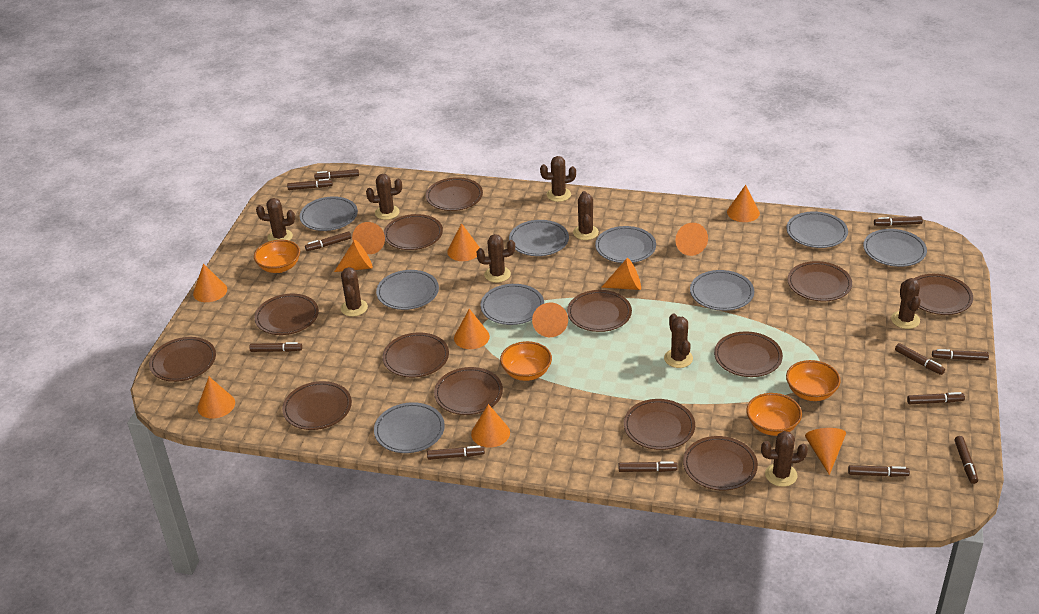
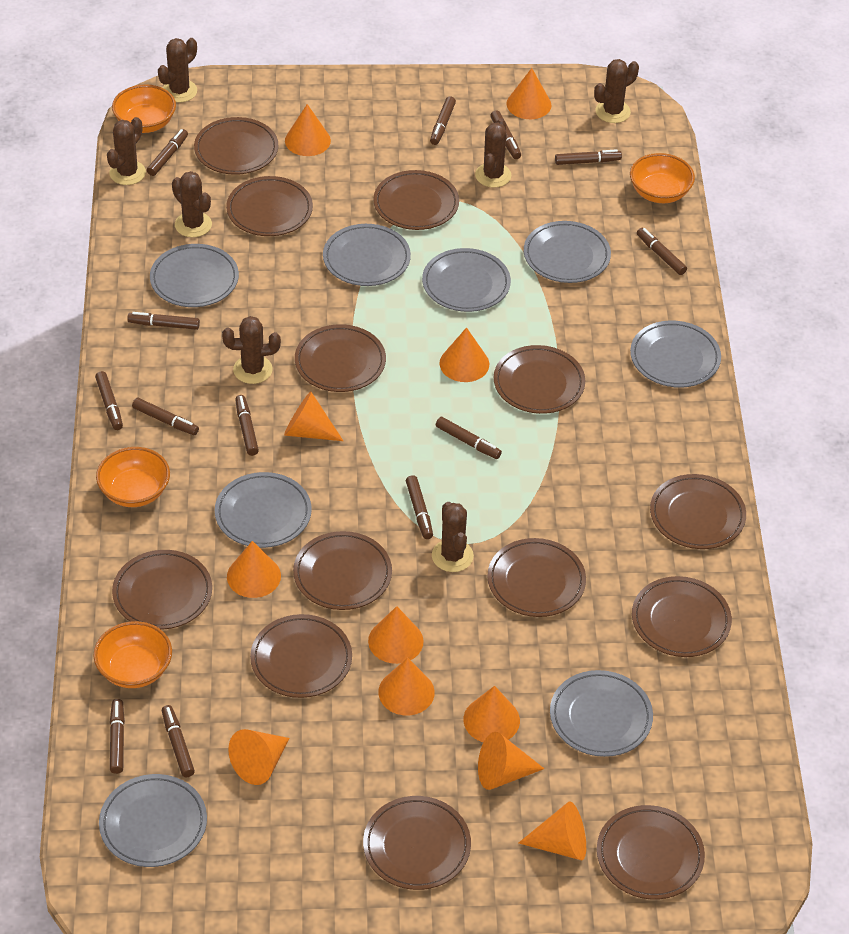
brown cactus: 9 -> 7
brown marker: 12 -> 13
grey plate: 9 -> 8
orange cone: 12 -> 11

